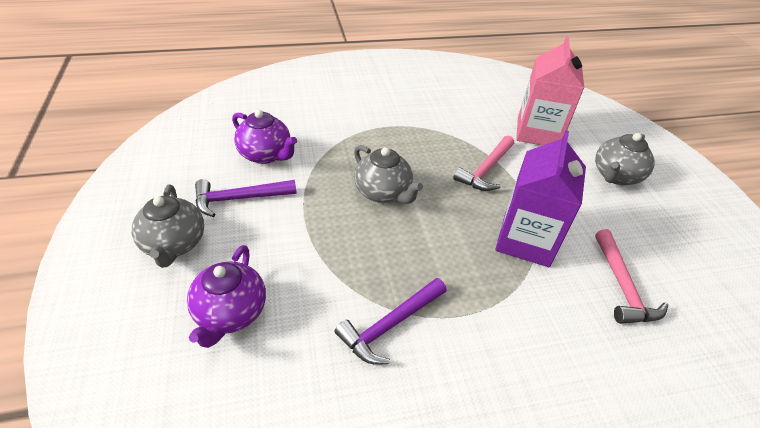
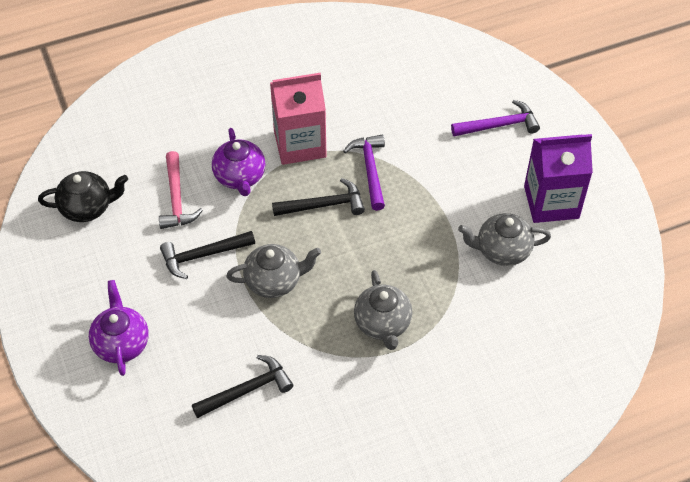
black hammer: 0 -> 3
black teapot: 0 -> 1
pink hammer: 2 -> 1

